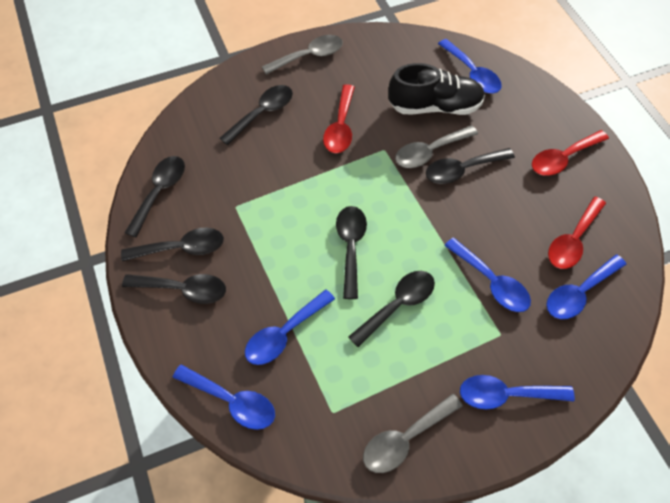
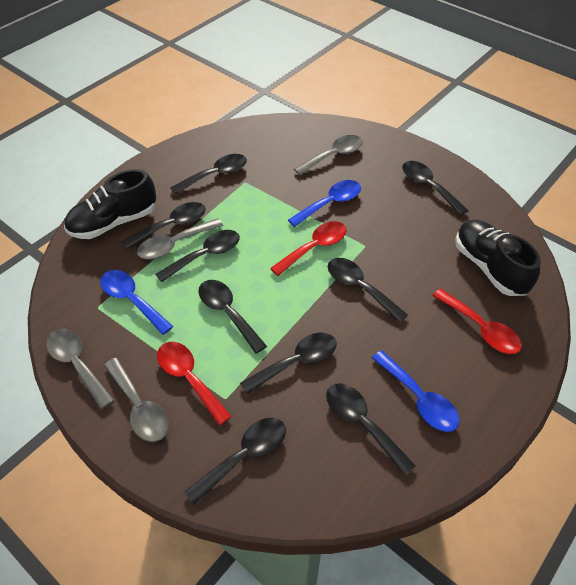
black shoe: 1 -> 2
black spoon: 7 -> 9
blue spoon: 6 -> 3
grey spoon: 3 -> 4

